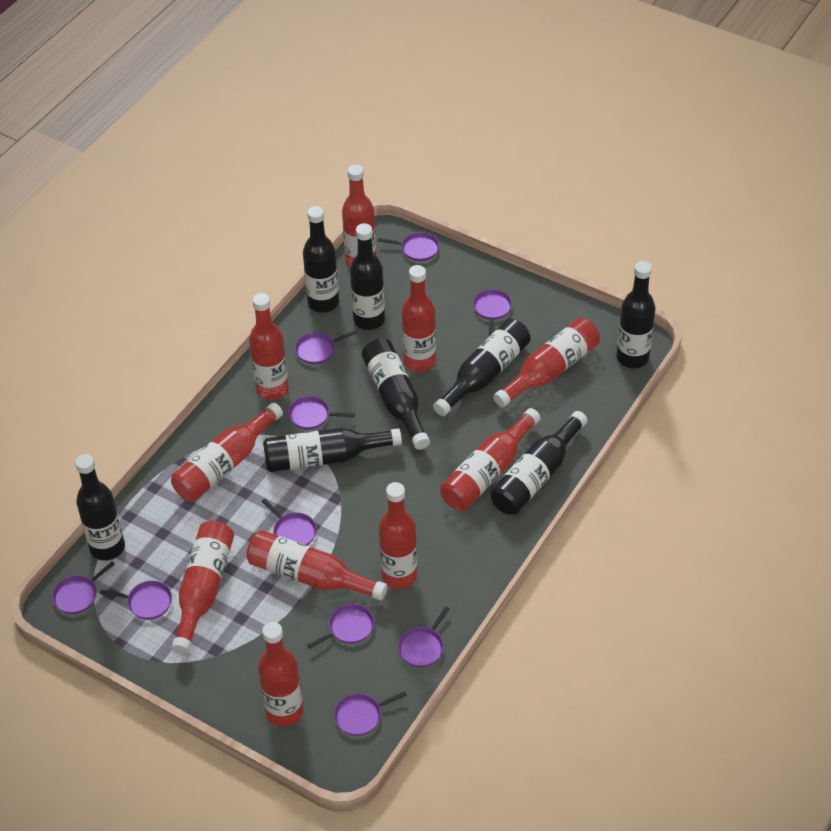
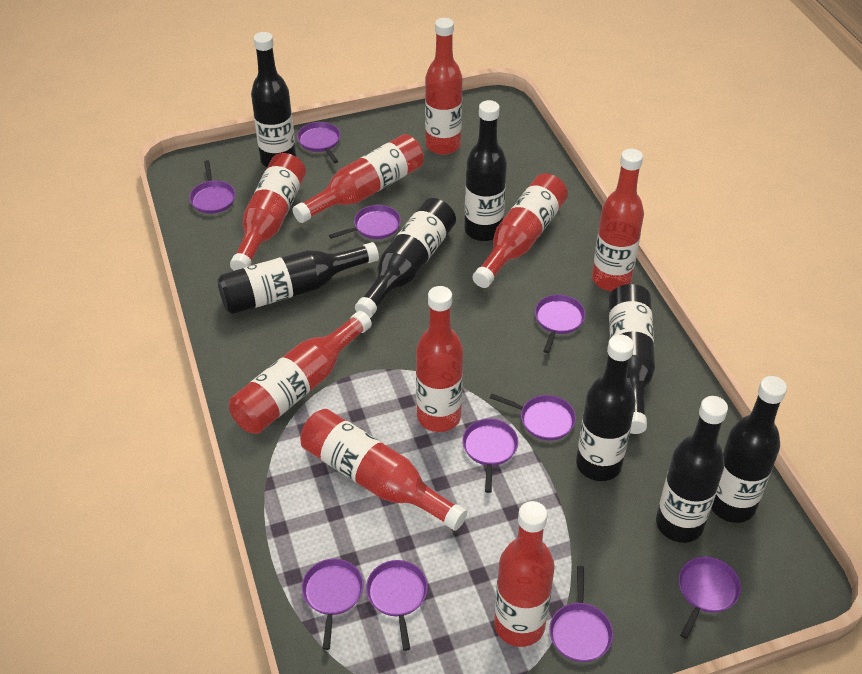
red bottle: 10 -> 9

